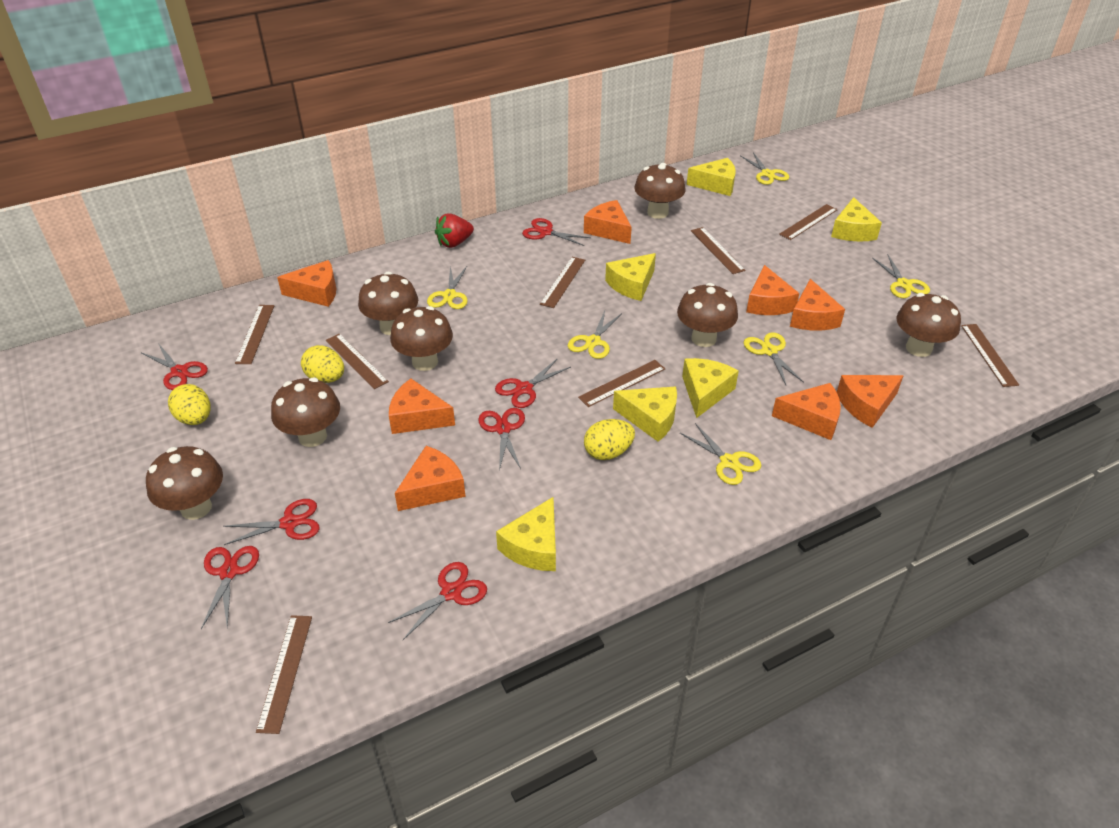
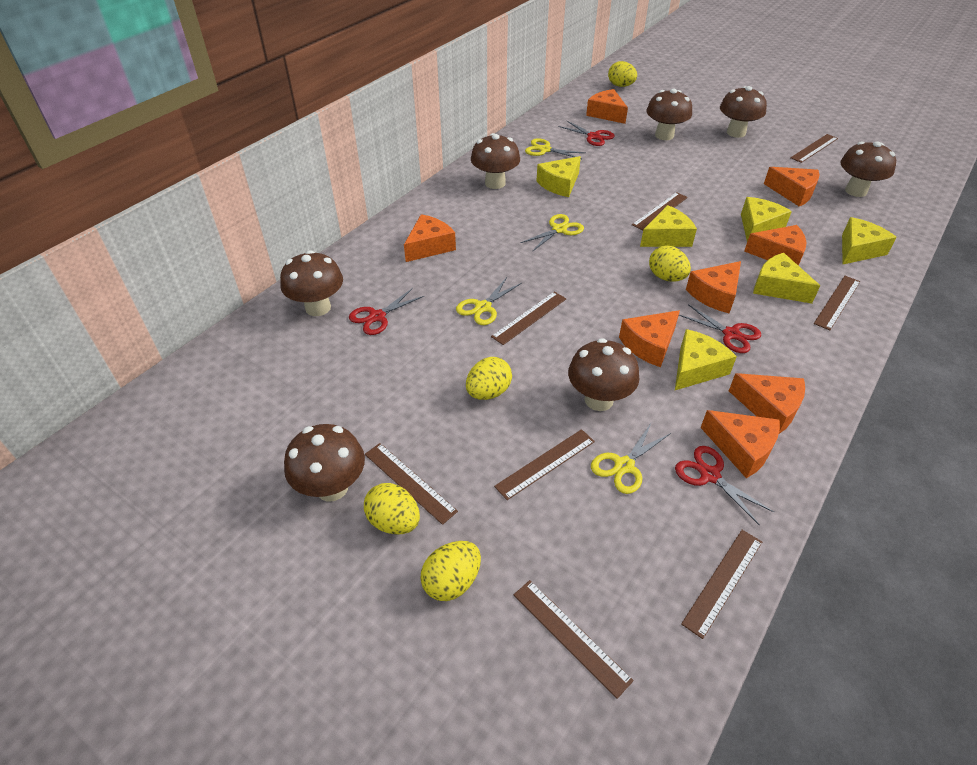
red scissors: 7 -> 4
red strawberry: 1 -> 0
yellow egg: 3 -> 5
yellow scissors: 6 -> 4

